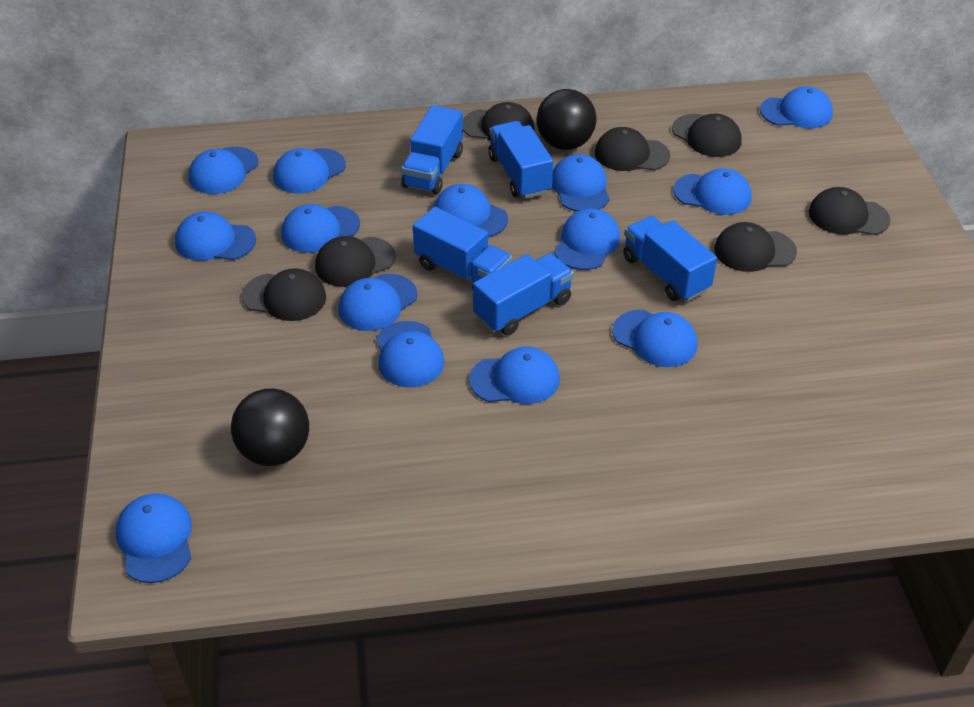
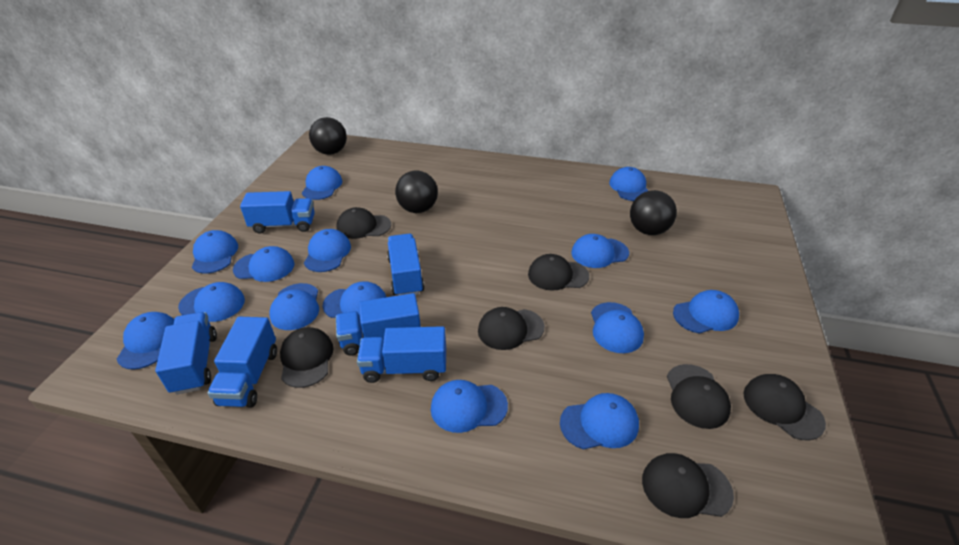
black ball: 2 -> 3
blue truck: 5 -> 6

